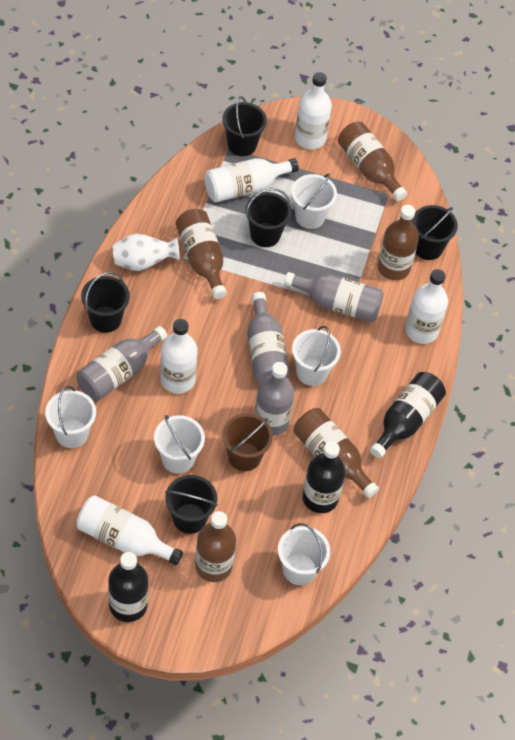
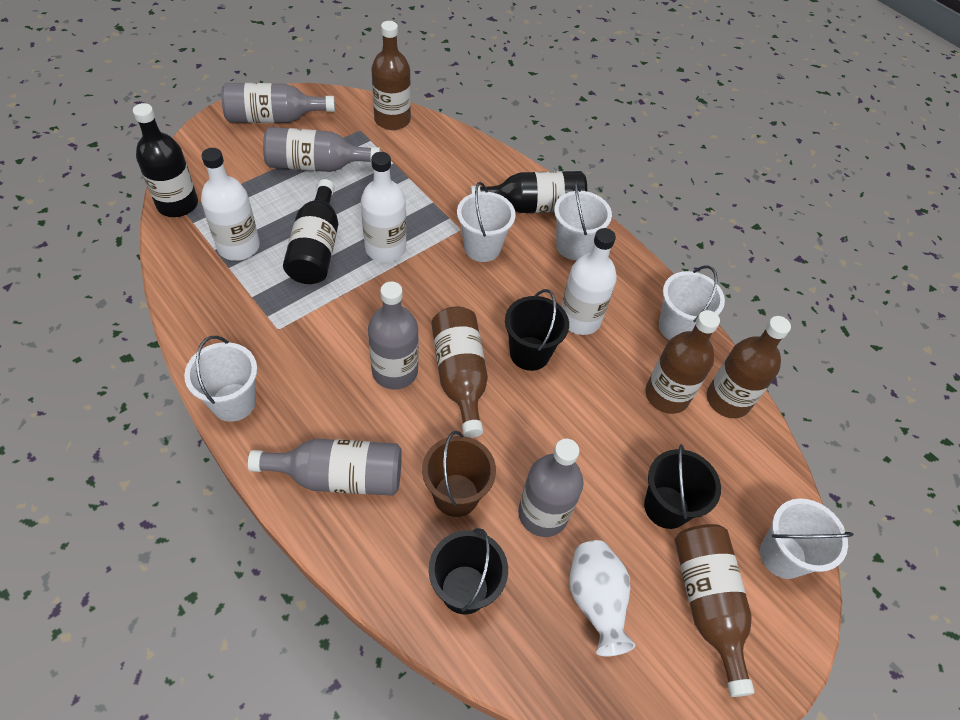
black bucket: 5 -> 3
grey bottle: 4 -> 5
white bottle: 5 -> 3

